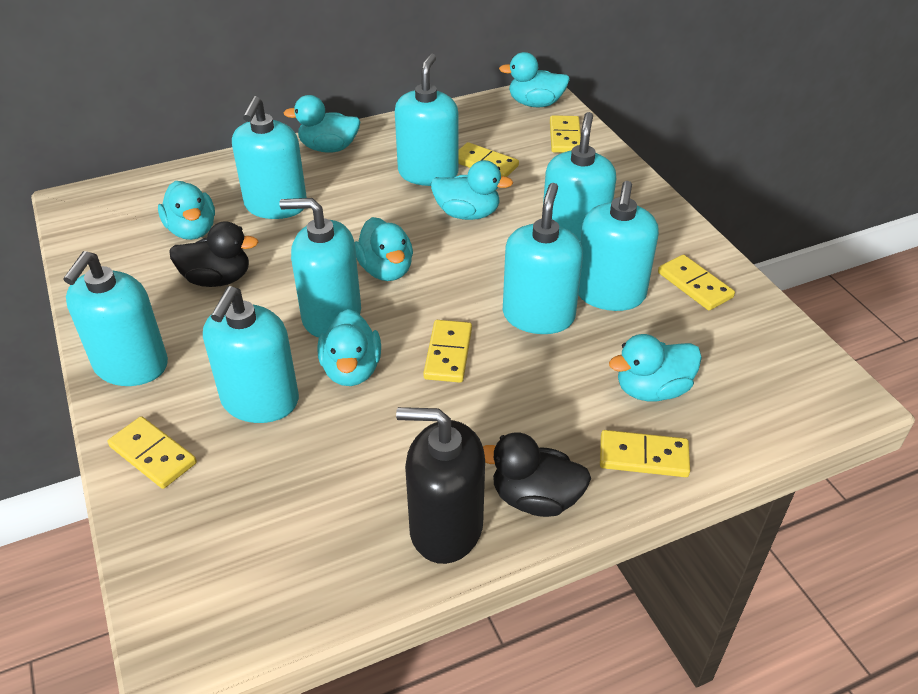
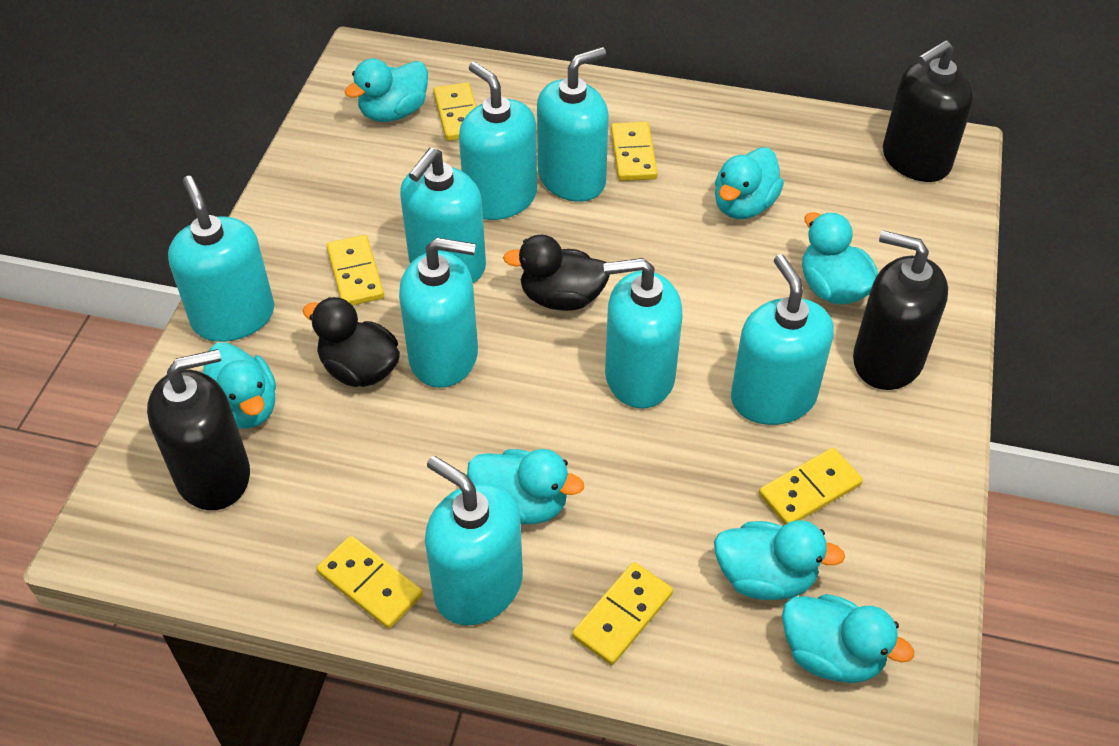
black soap dispenser: 1 -> 3

